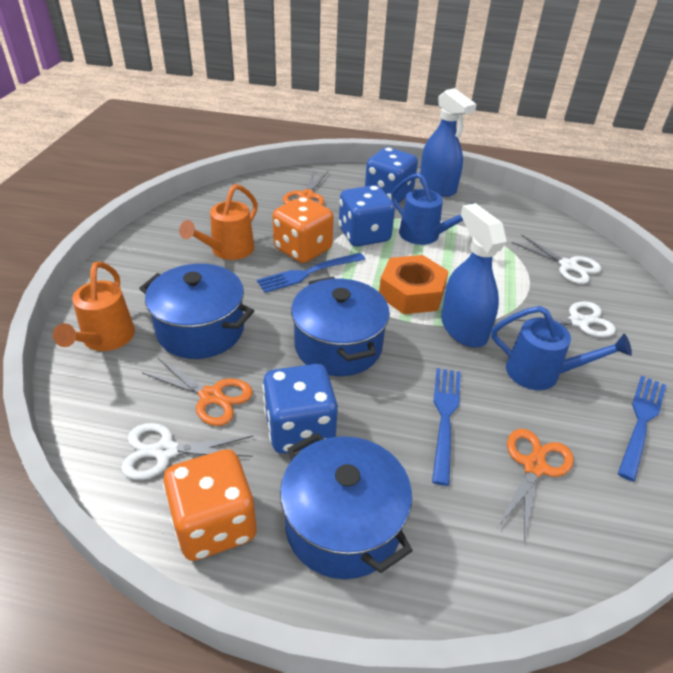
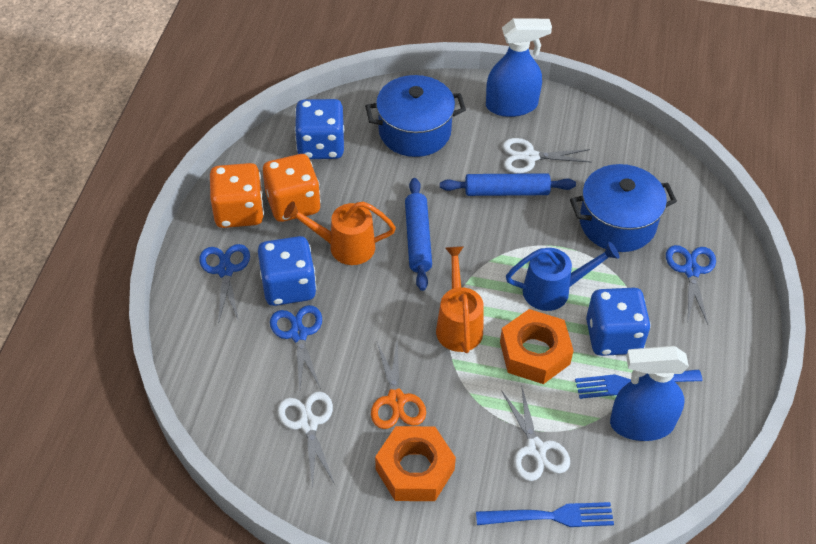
blue fork: 3 -> 2
blue pot: 3 -> 2
blue rolling pin: 0 -> 2
blue scissors: 0 -> 3
blue watering can: 2 -> 1
orange nut: 1 -> 2
orange scissors: 3 -> 1

